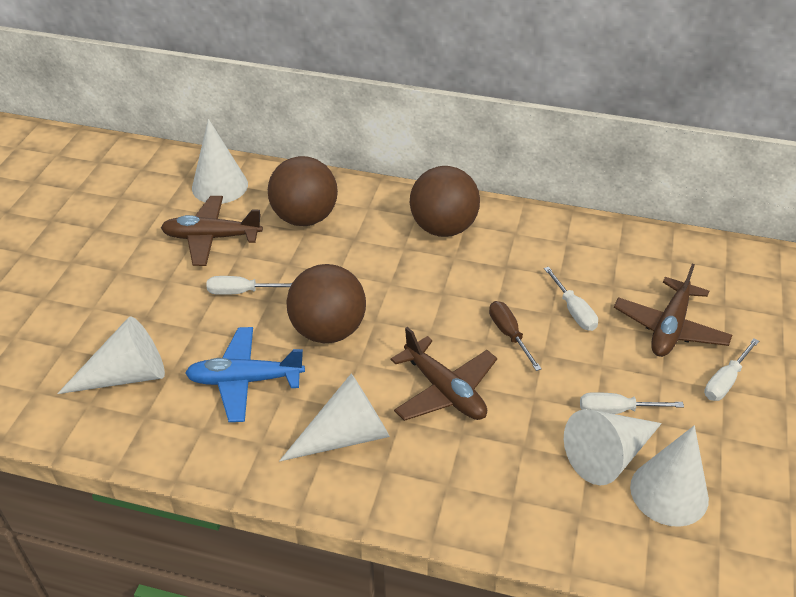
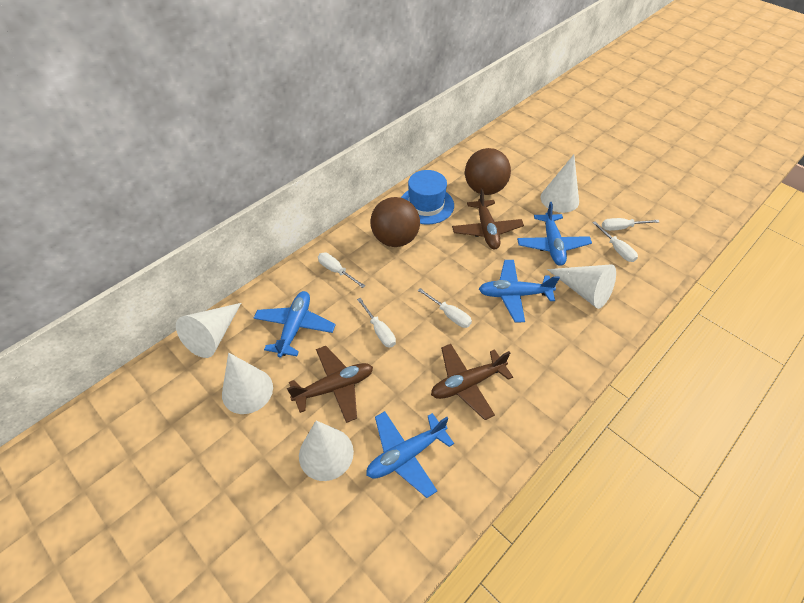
blue hat: 0 -> 1
blue plane: 1 -> 4
brown ball: 3 -> 2
brown screwdriver: 1 -> 0
white screwdriver: 4 -> 5

